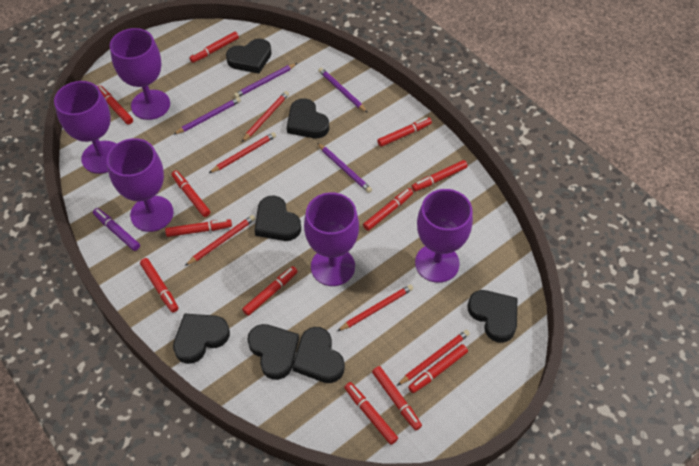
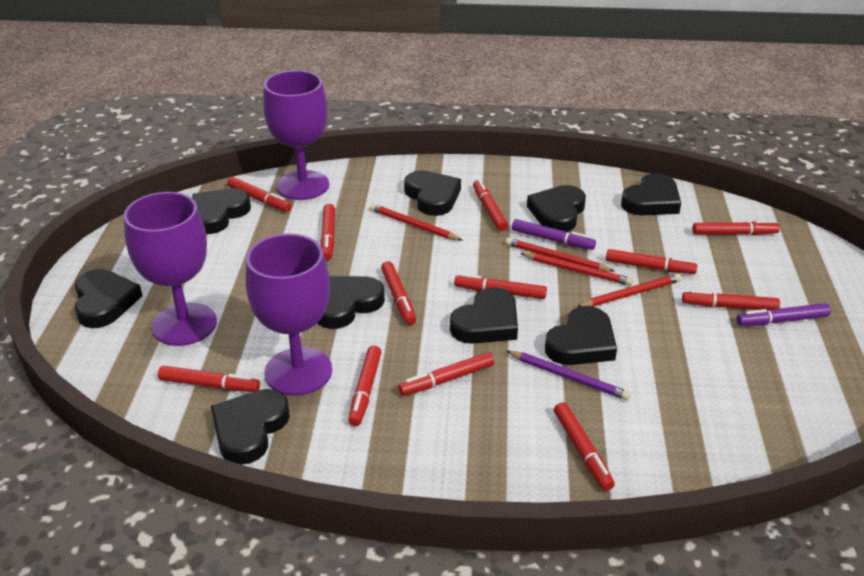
black heart: 7 -> 9
purple goblet: 5 -> 3
purple marker: 1 -> 2
purple pencil: 4 -> 1
red pencil: 5 -> 4

